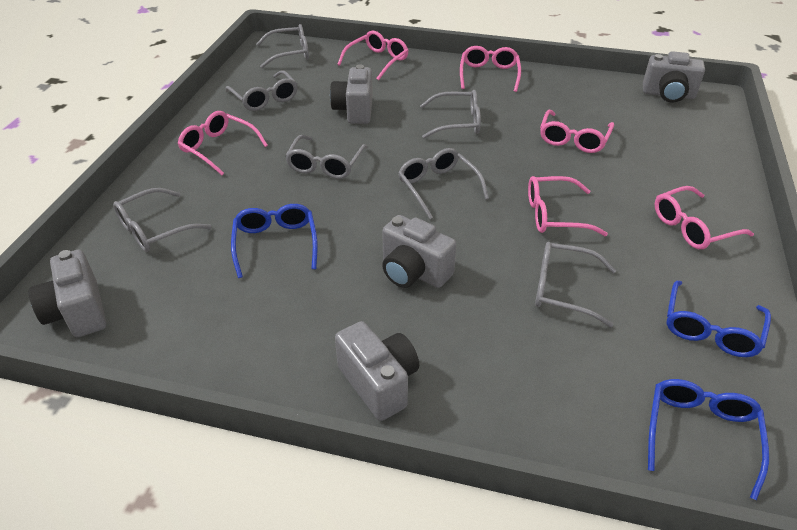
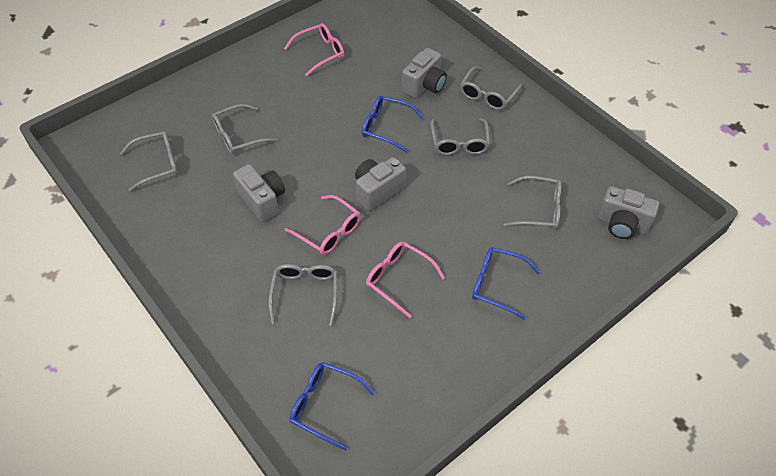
grey camera: 5 -> 4
grey glasses: 7 -> 6
pink glasses: 6 -> 3

